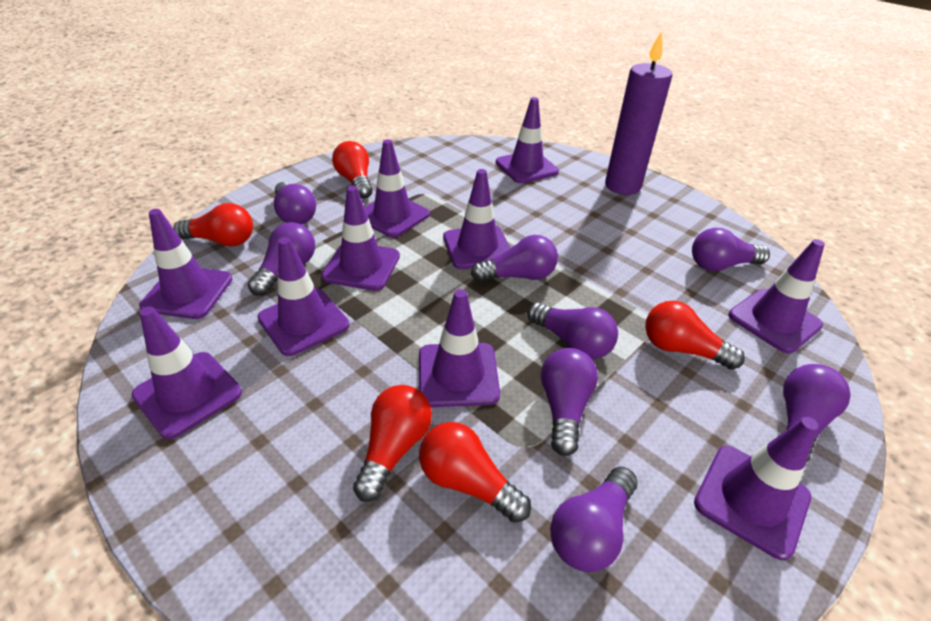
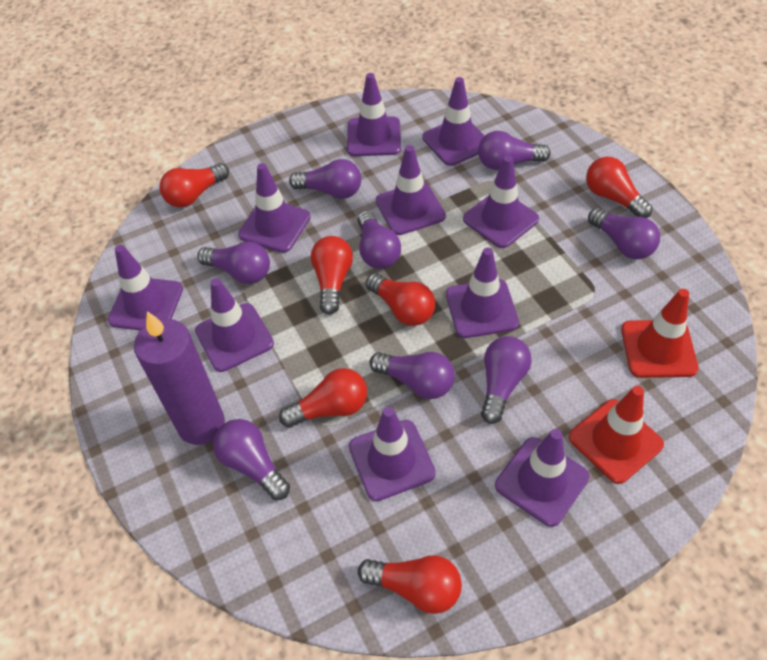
red light bulb: 5 -> 6
red traffic cone: 0 -> 2

